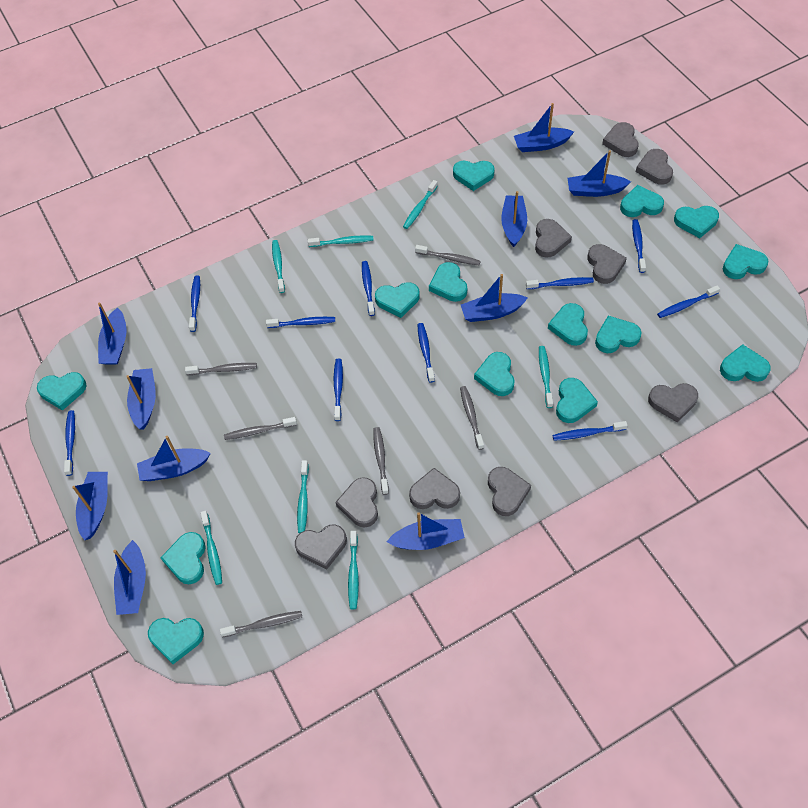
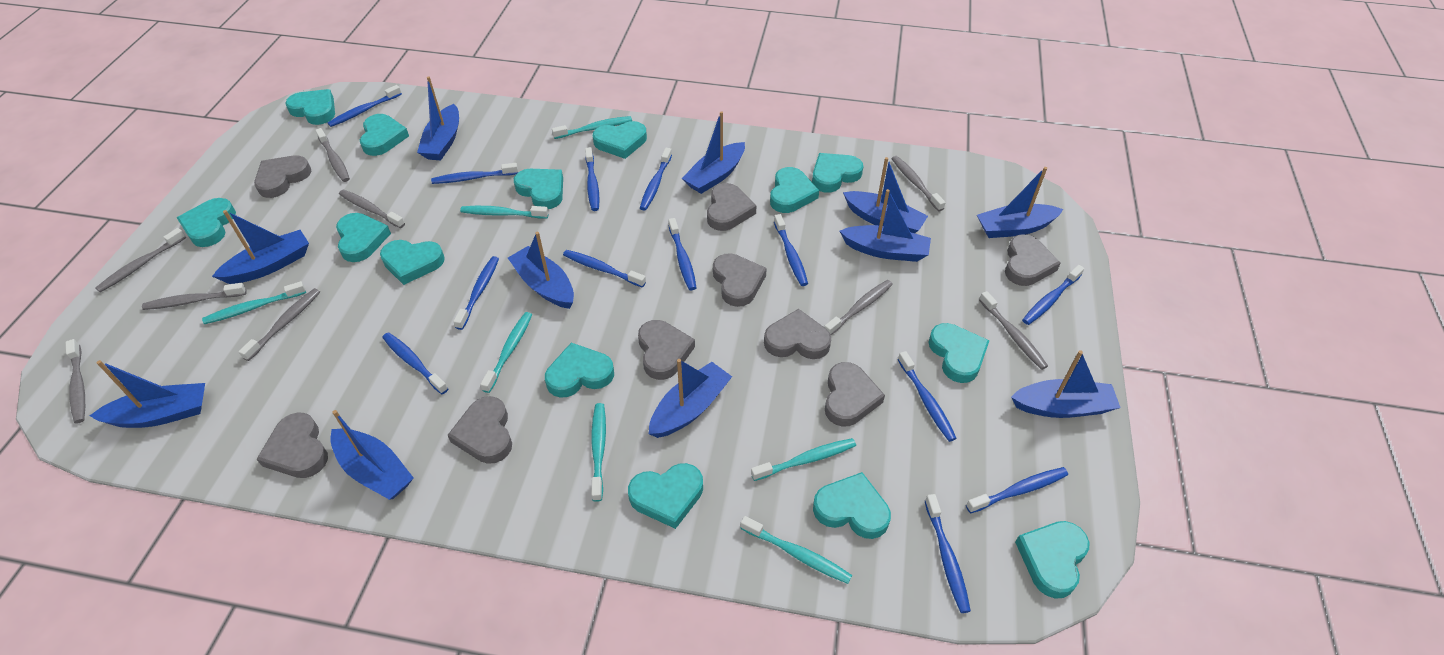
blue boat: 10 -> 11
blue toothbrush: 10 -> 13
grey toothbrush: 6 -> 9

